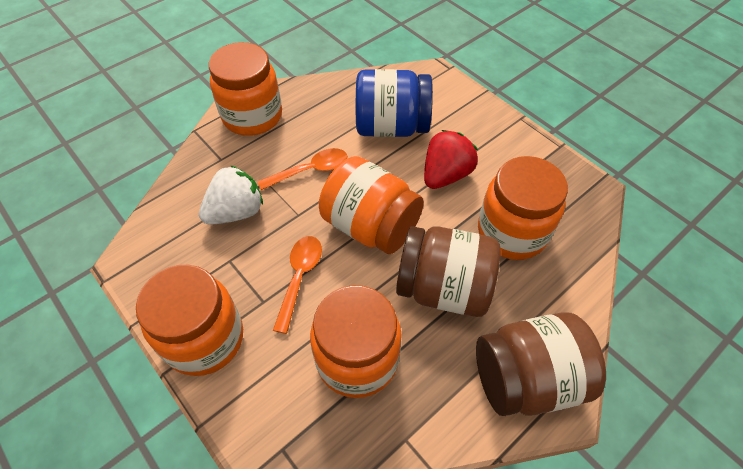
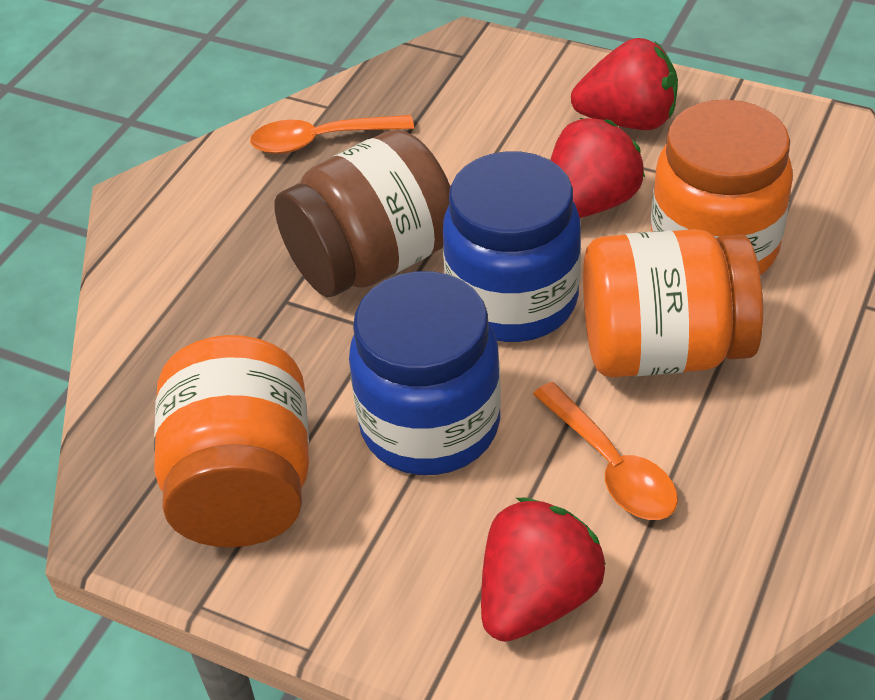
blue jar: 1 -> 2
brown jar: 2 -> 1
orange jar: 5 -> 3
red strawberry: 1 -> 3
white strawberry: 1 -> 0

